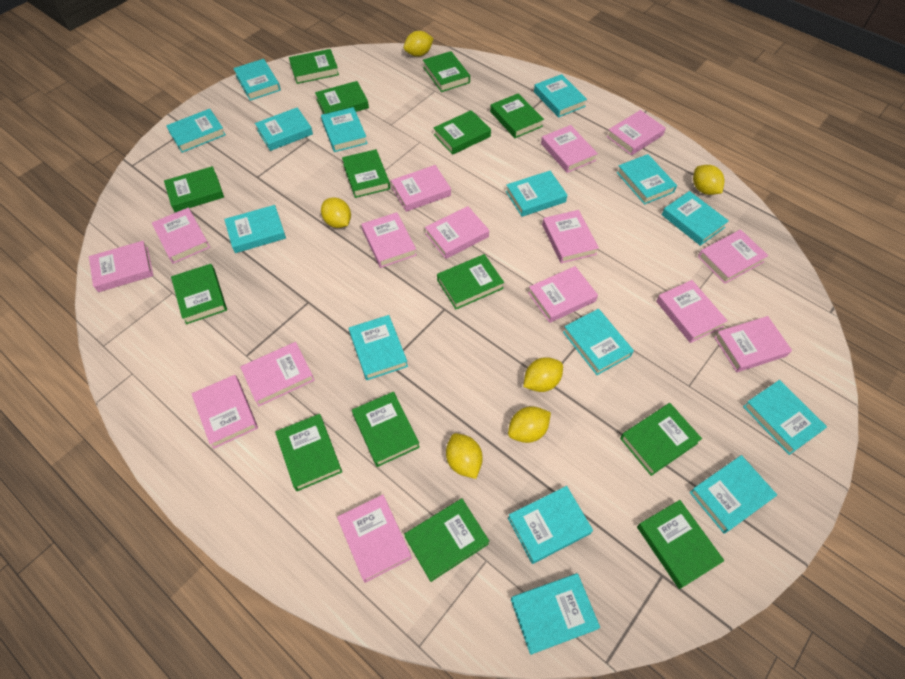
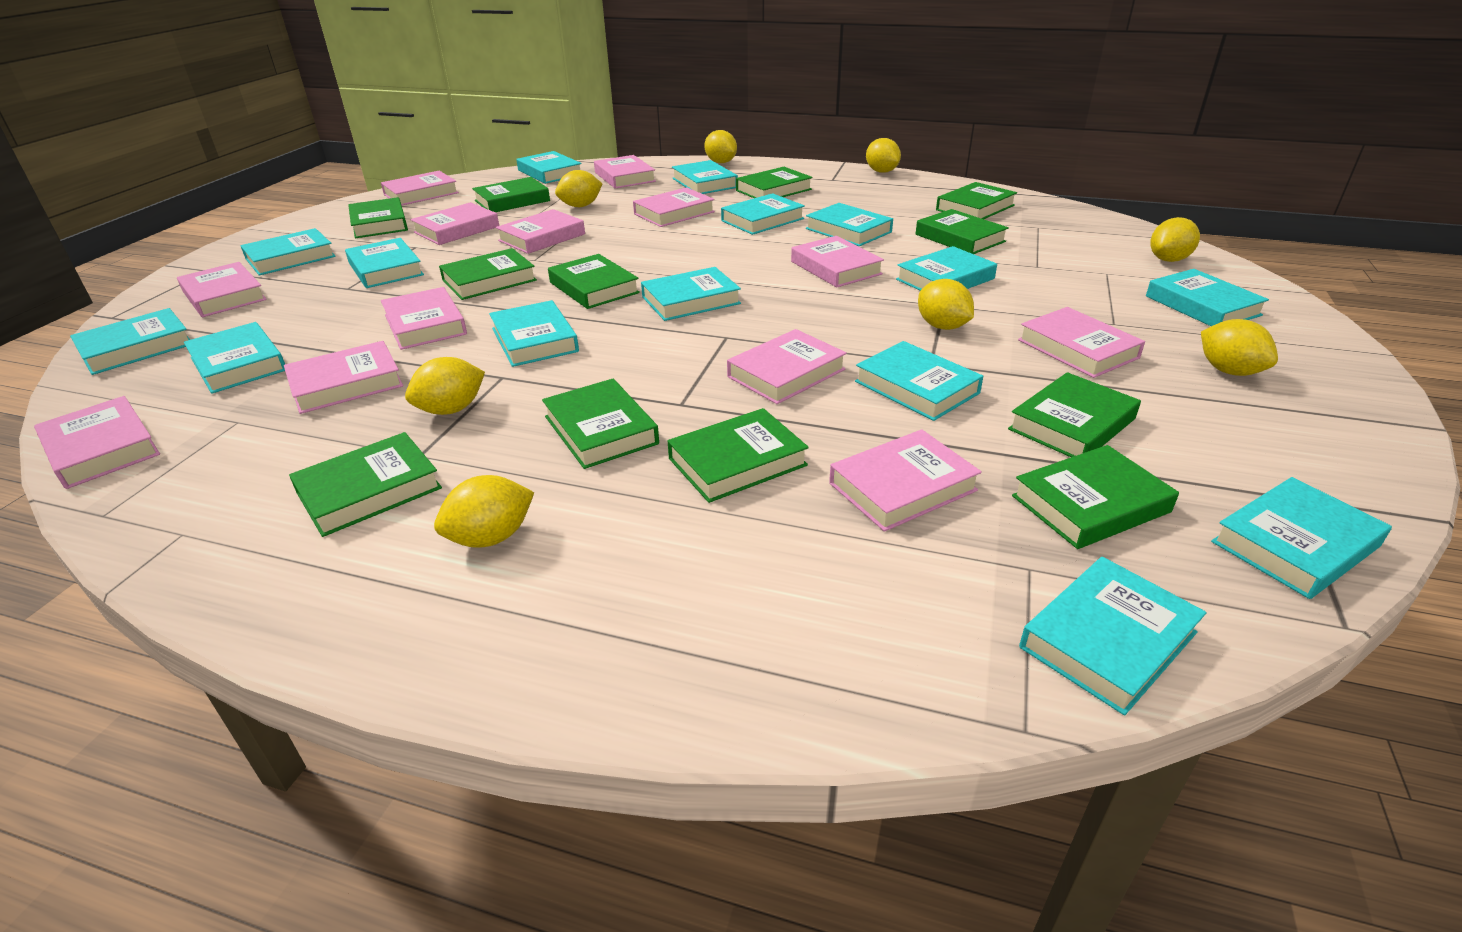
green book: 14 -> 12
pink book: 15 -> 13
yellow lemon: 6 -> 8

